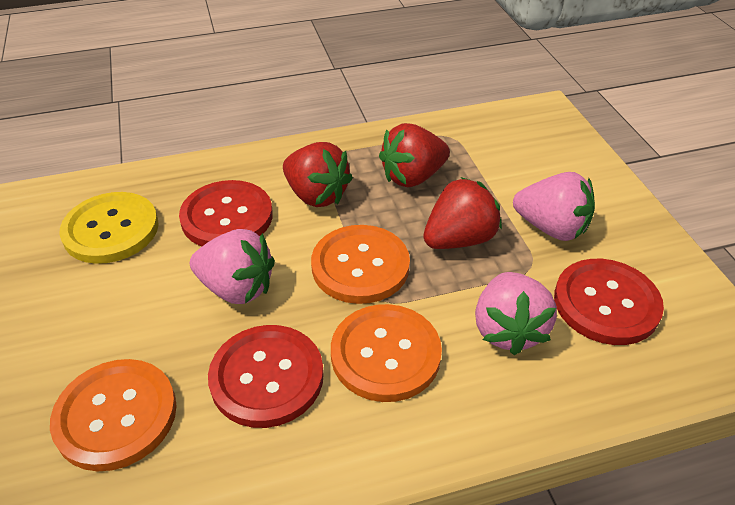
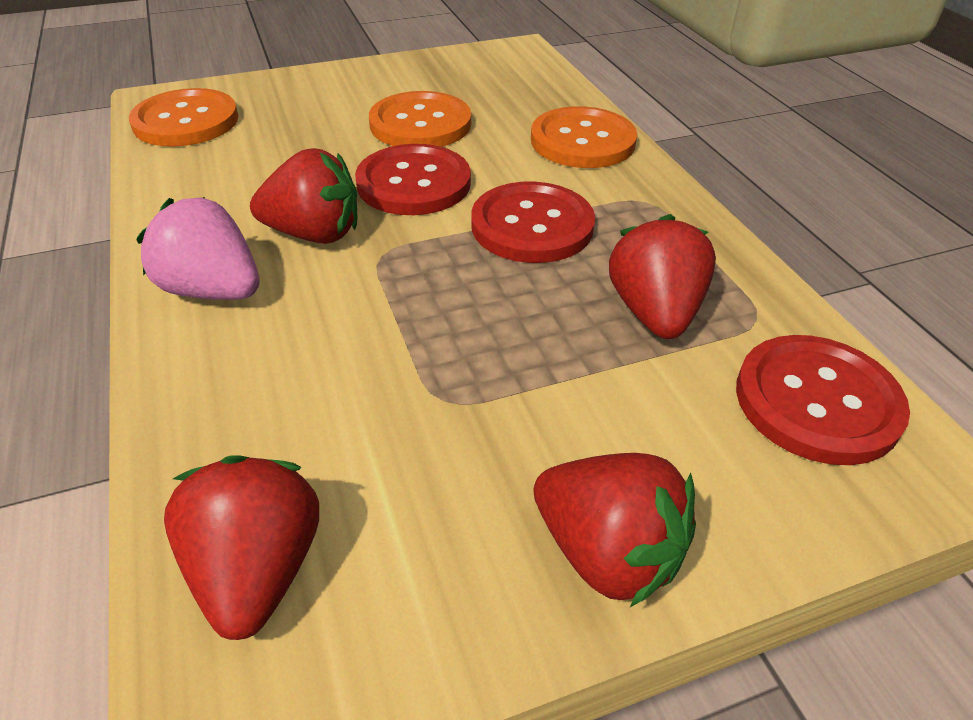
pink strawberry: 3 -> 1
red strawberry: 3 -> 4
yellow button: 1 -> 0

